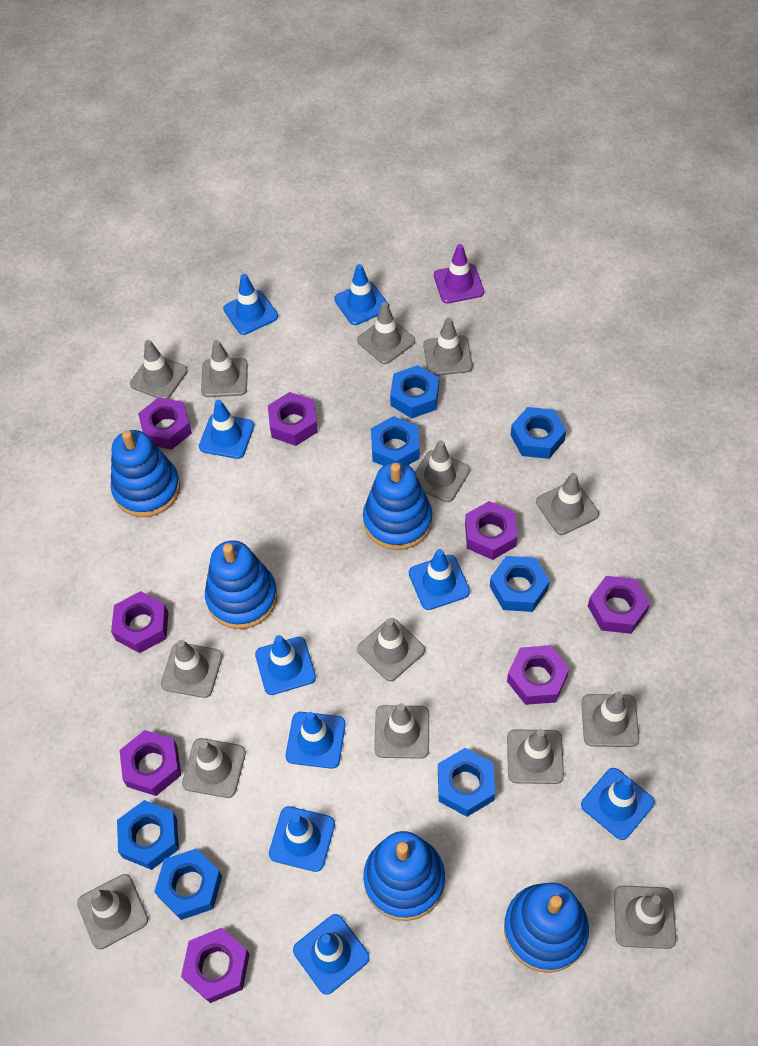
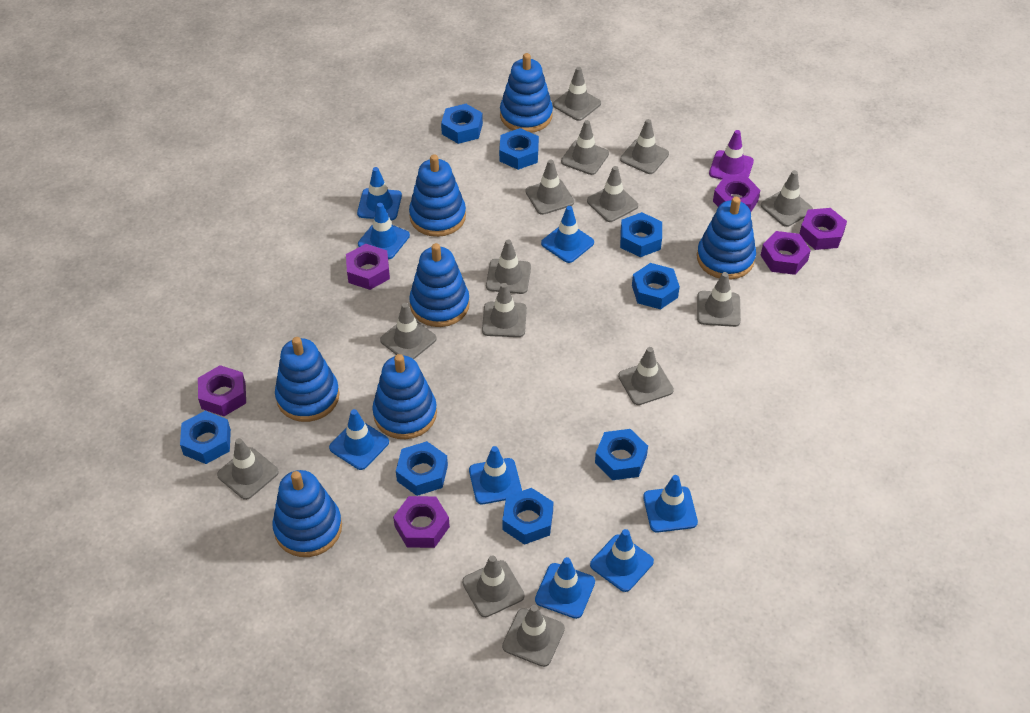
blue nut: 7 -> 8
blue stacking toy: 5 -> 7
blue traffic cone: 9 -> 8
purple nut: 8 -> 6

